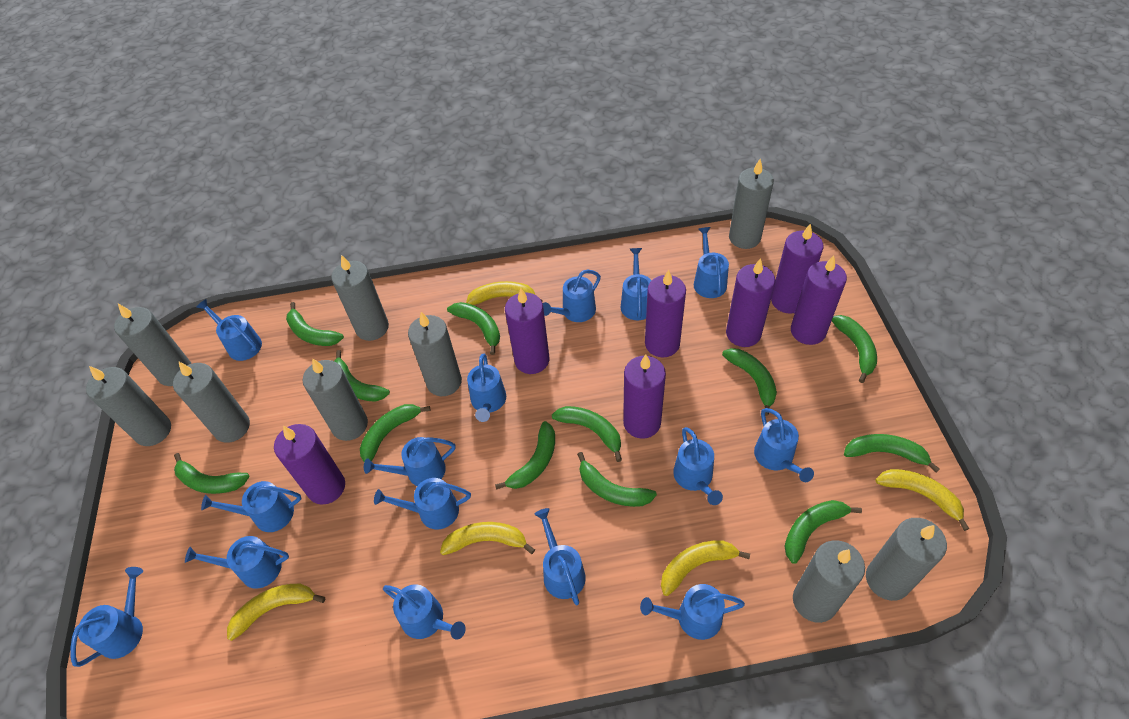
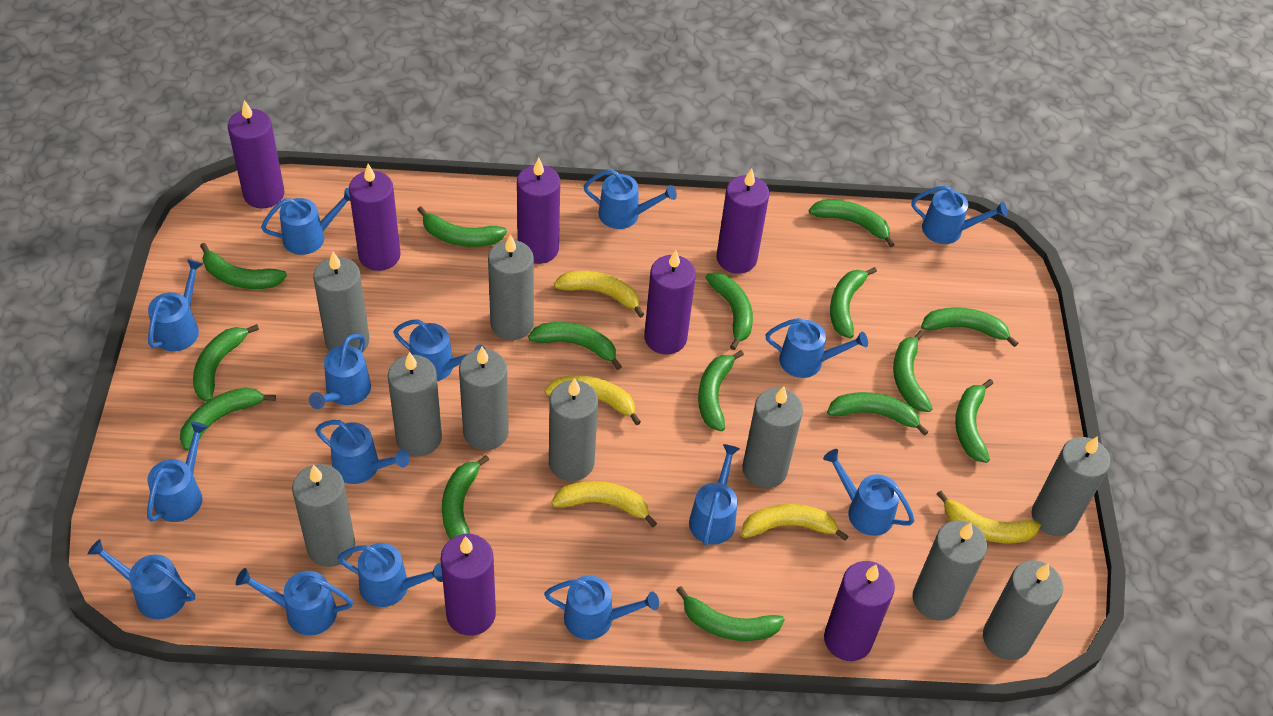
green banana: 12 -> 15
grey candle: 9 -> 10

